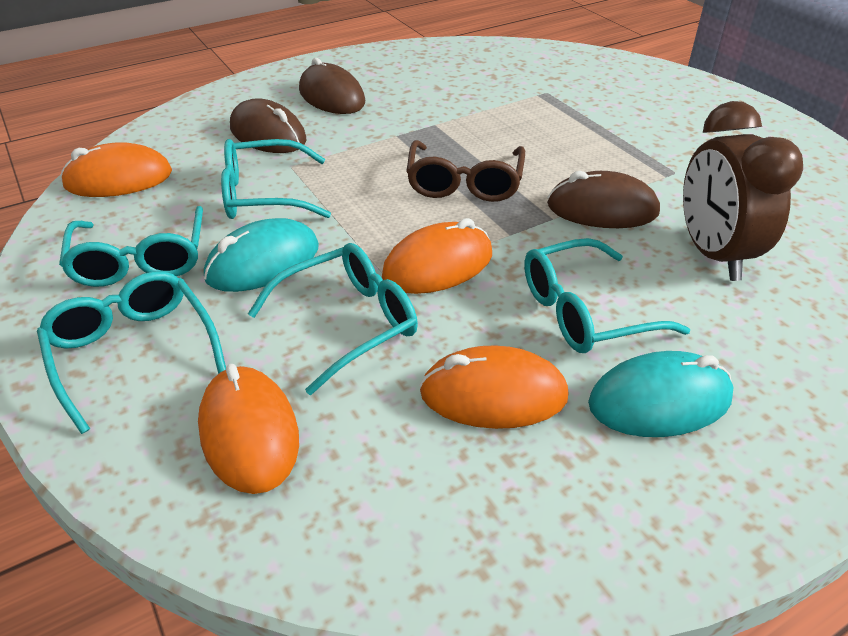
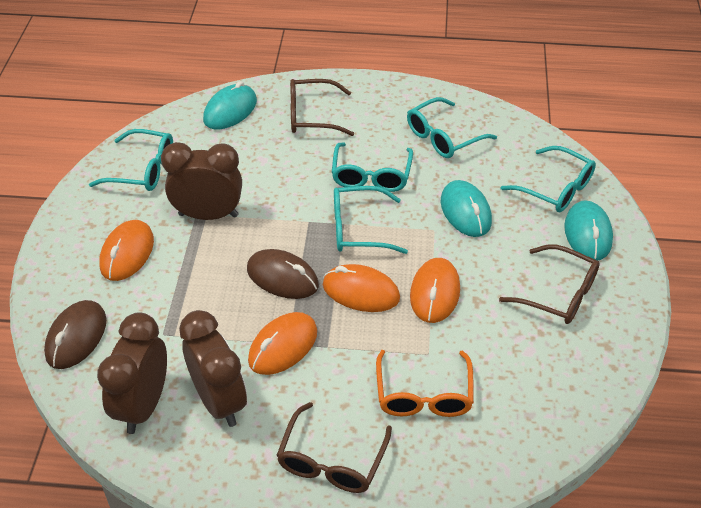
brown clock: 1 -> 3
brown glasses: 1 -> 3
brown mouse: 3 -> 2
orange glasses: 0 -> 1
turquoise mouse: 2 -> 3

